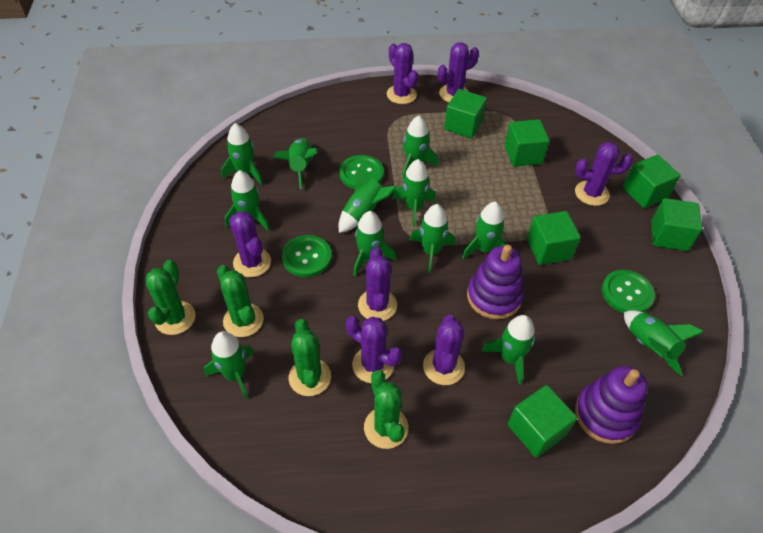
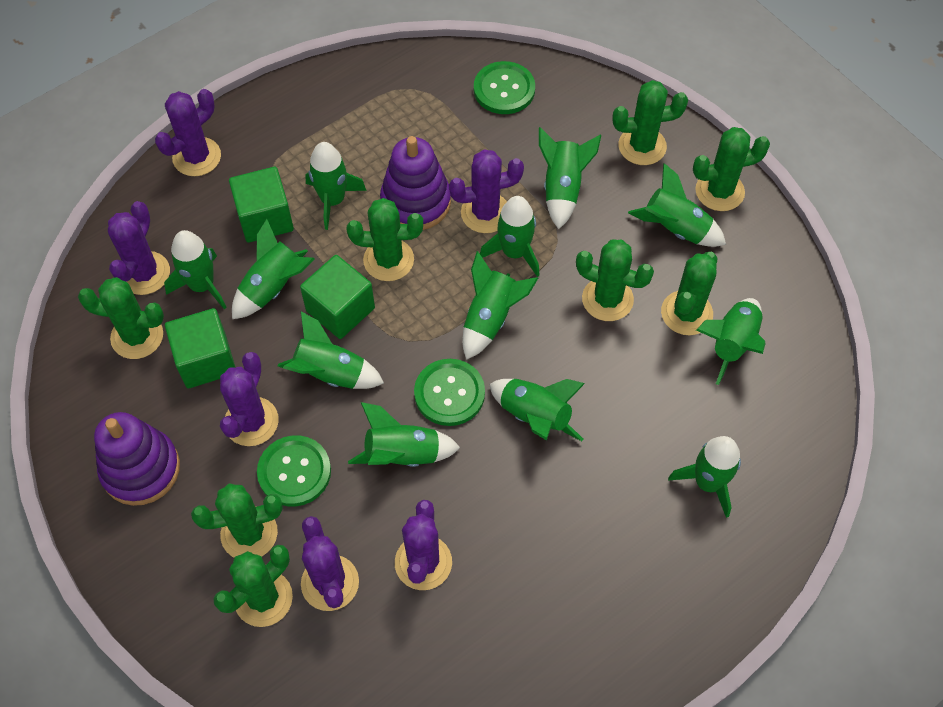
green cactus: 4 -> 8
green cube: 6 -> 3
purple cactus: 7 -> 6

